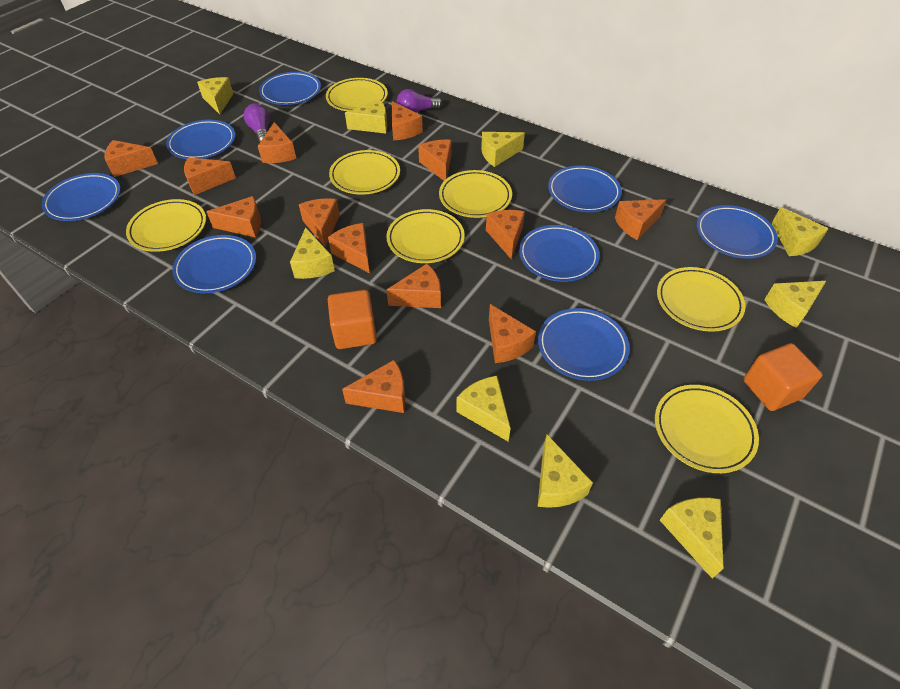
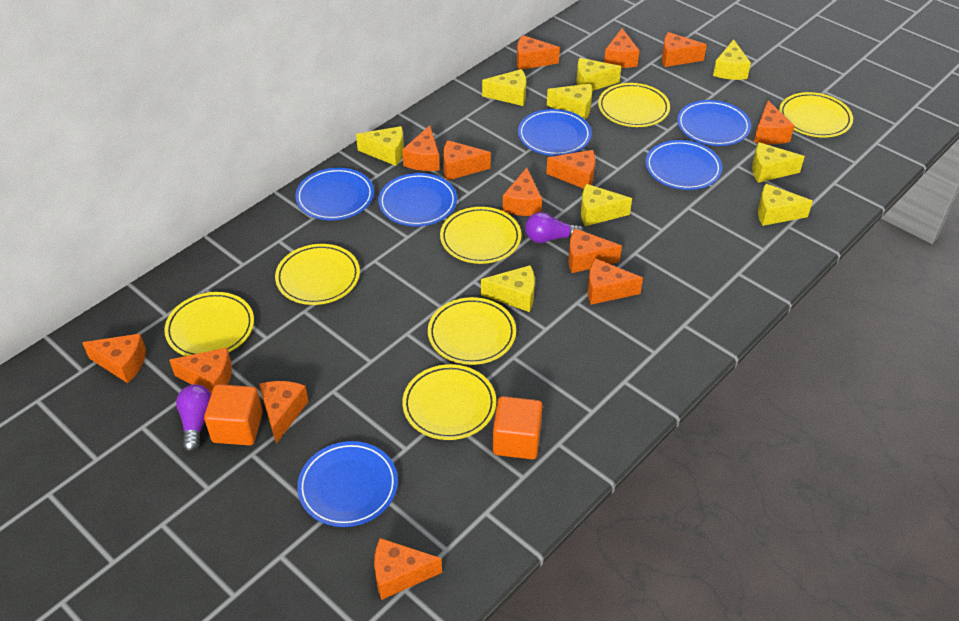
blue plate: 8 -> 6
orange cheese: 13 -> 14

